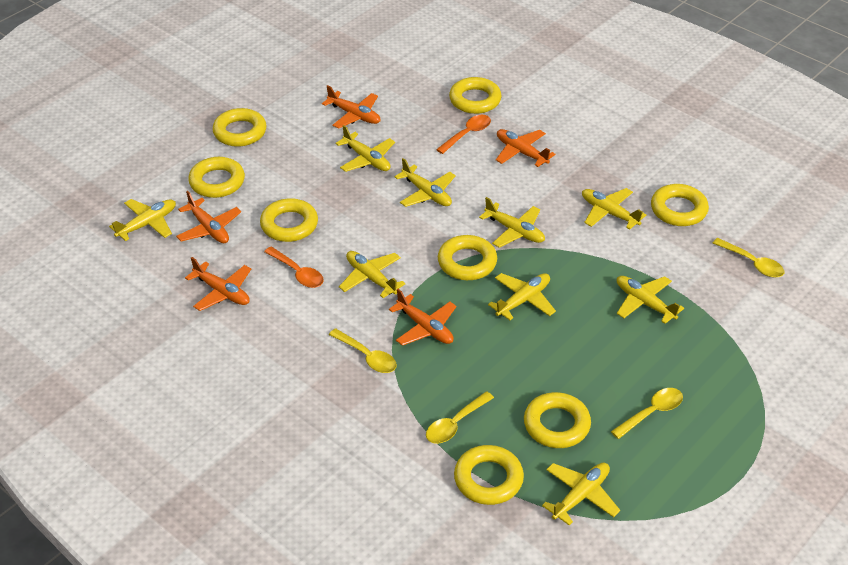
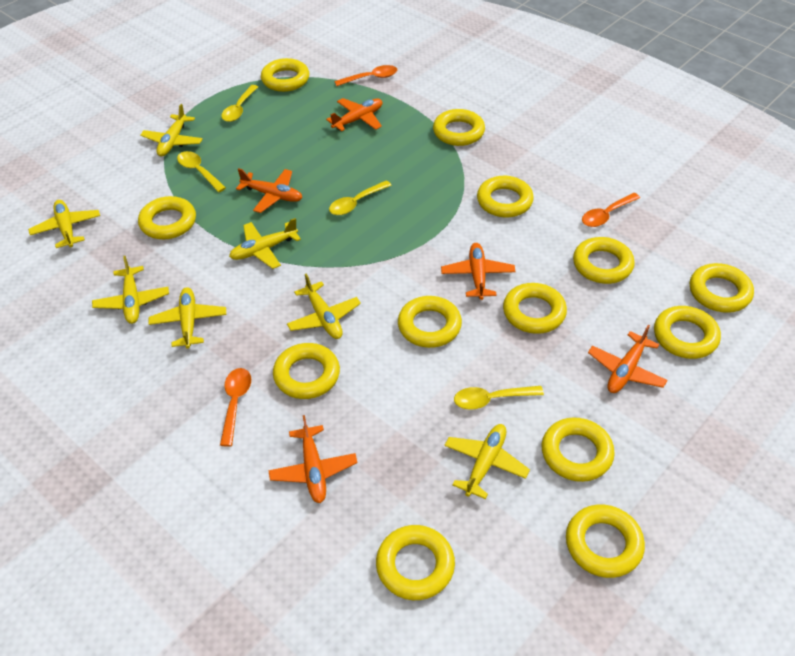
orange spoon: 2 -> 3
yellow plane: 9 -> 7
yellow ring: 8 -> 13

